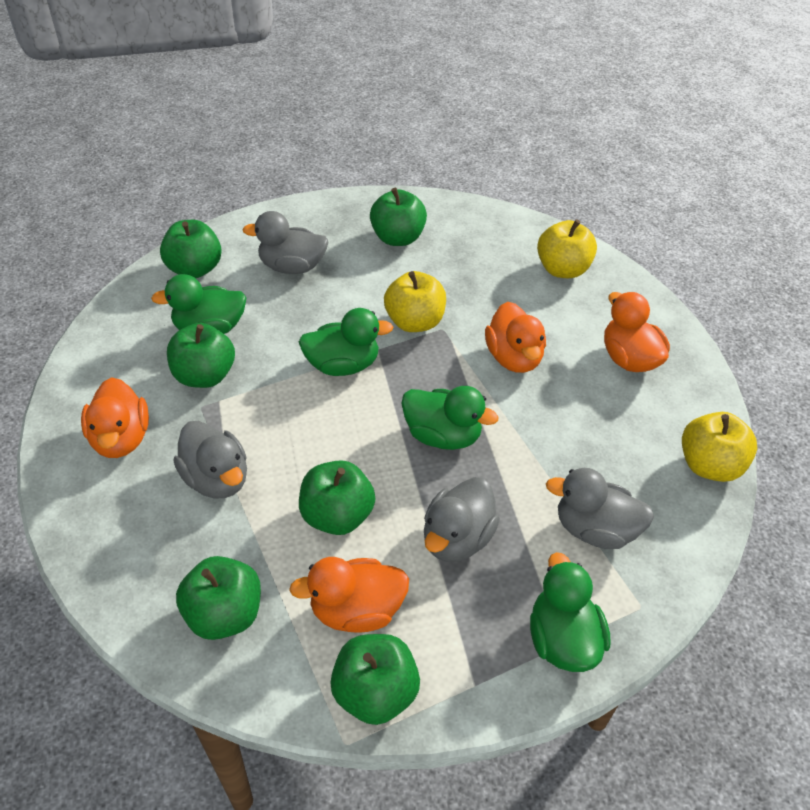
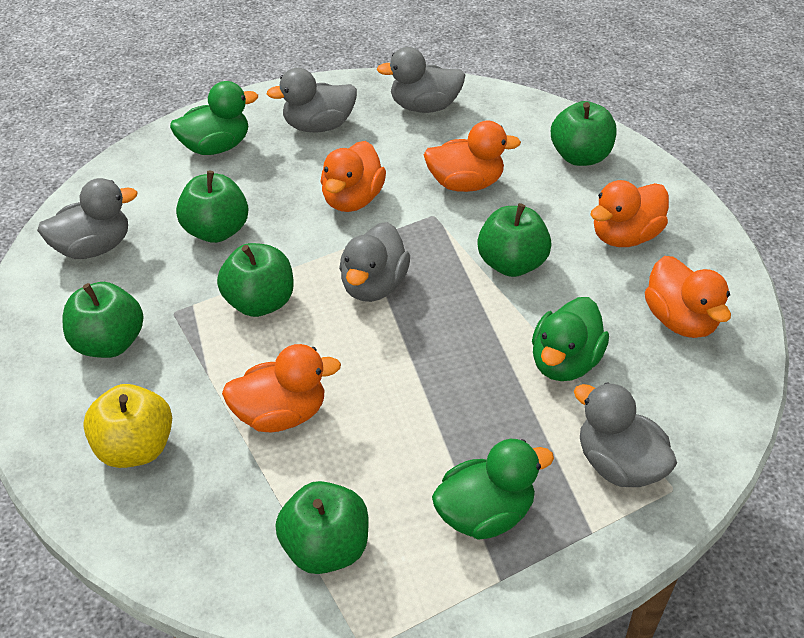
green duck: 4 -> 3
grey duck: 4 -> 5
orange duck: 4 -> 5
yellow apple: 3 -> 1

